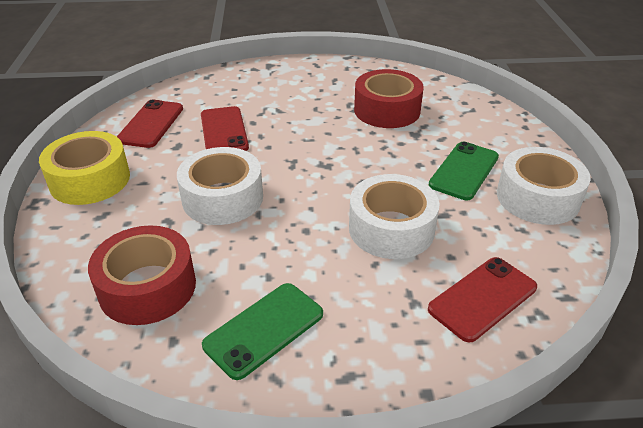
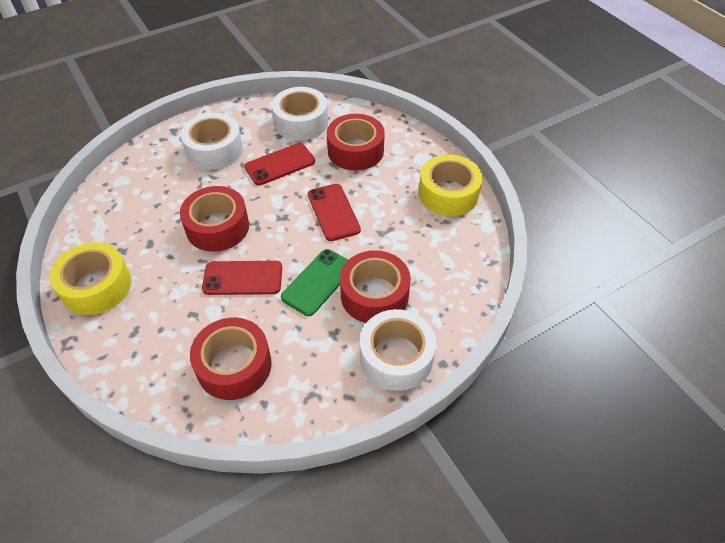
green phone: 2 -> 1
red tape: 2 -> 4
yellow tape: 1 -> 2

